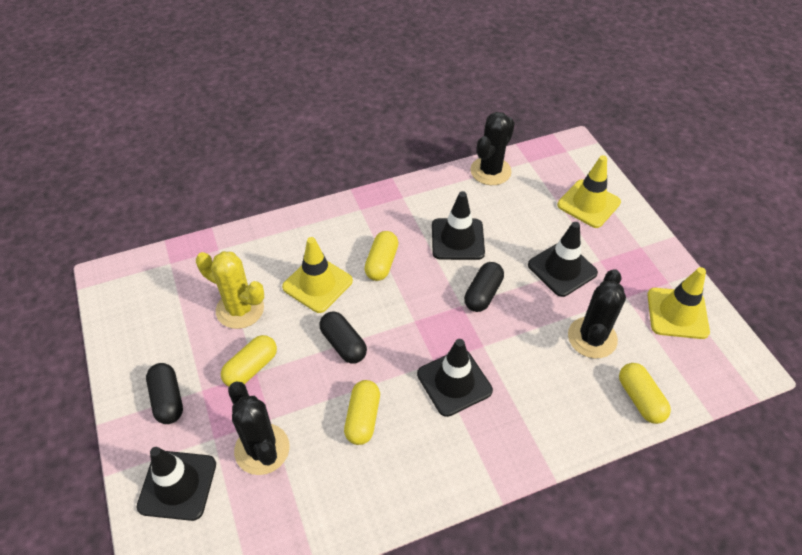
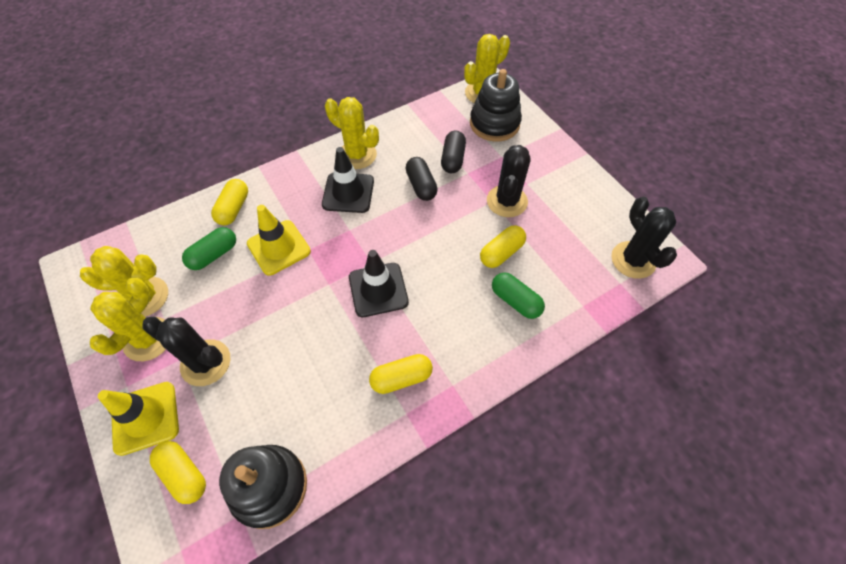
black capsule: 3 -> 2
black stacking toy: 0 -> 2
black traffic cone: 4 -> 2
green capsule: 0 -> 2
yellow cactus: 1 -> 4
yellow traffic cone: 3 -> 2

